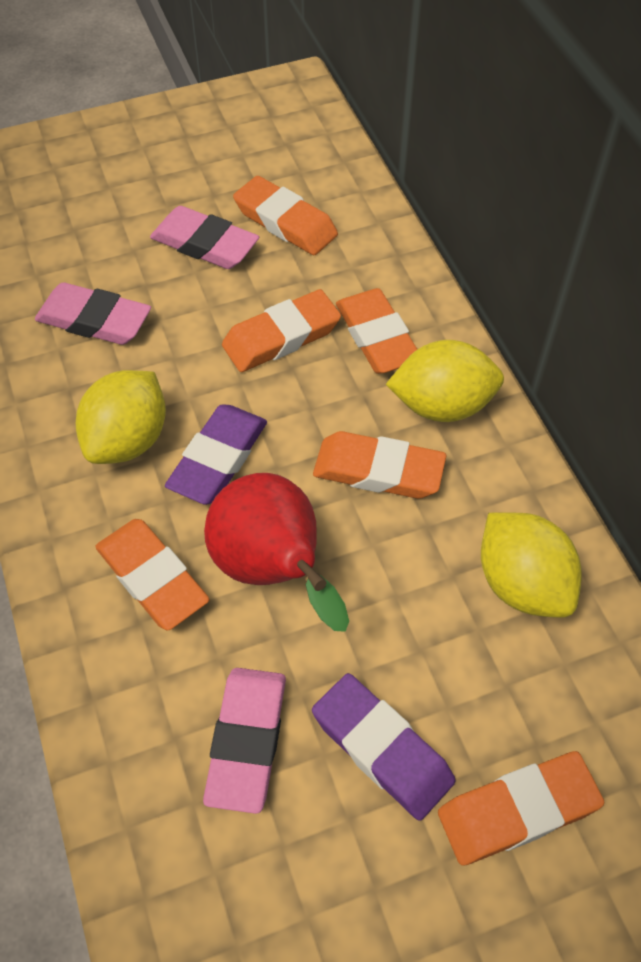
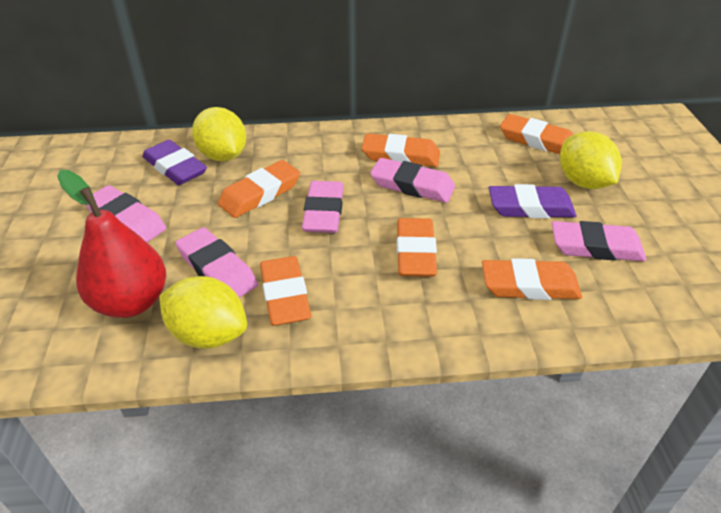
pink eraser: 3 -> 5

